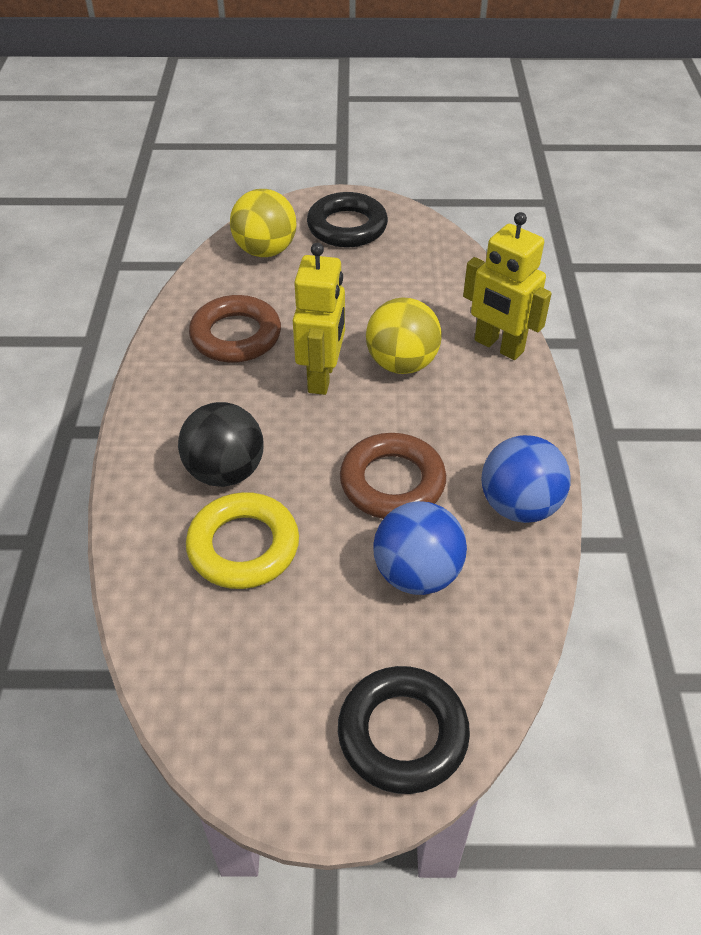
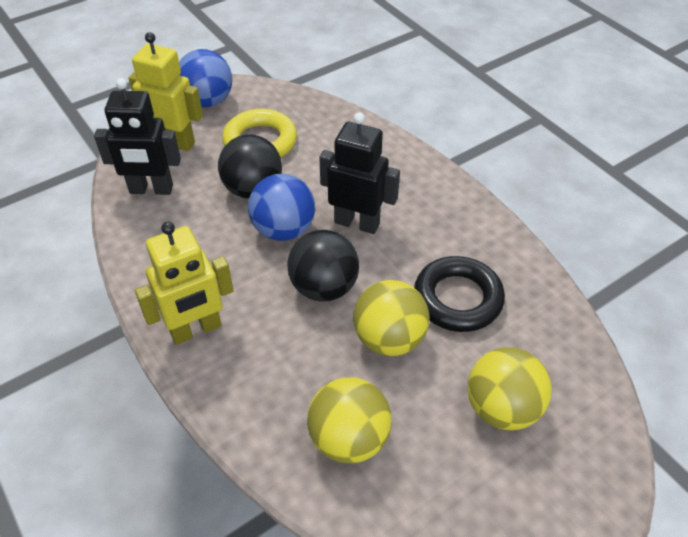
black ball: 1 -> 2
black ring: 2 -> 1
black robot: 0 -> 2
brown ring: 2 -> 0
yellow ball: 2 -> 3

